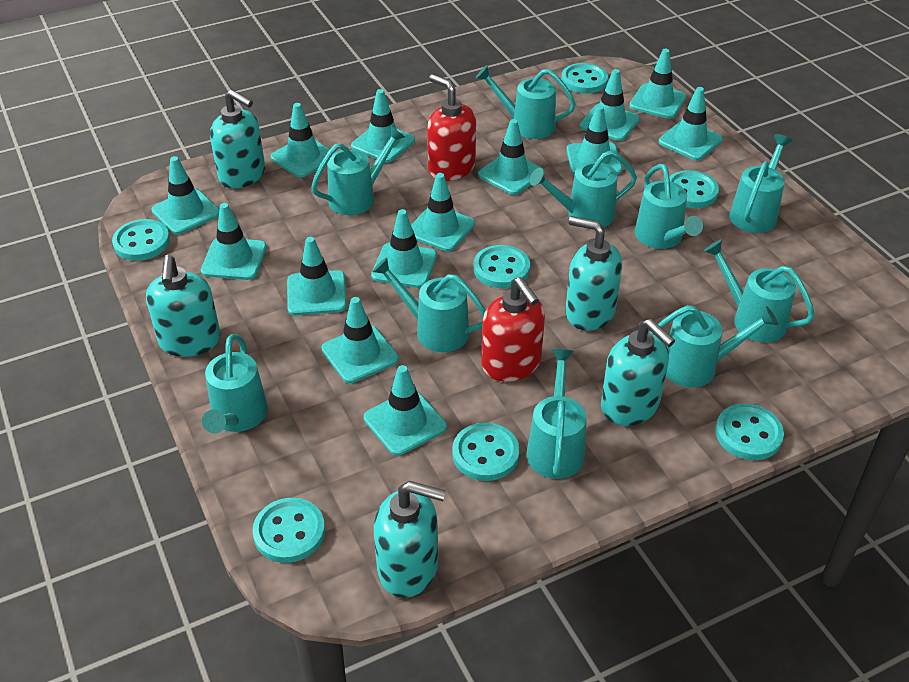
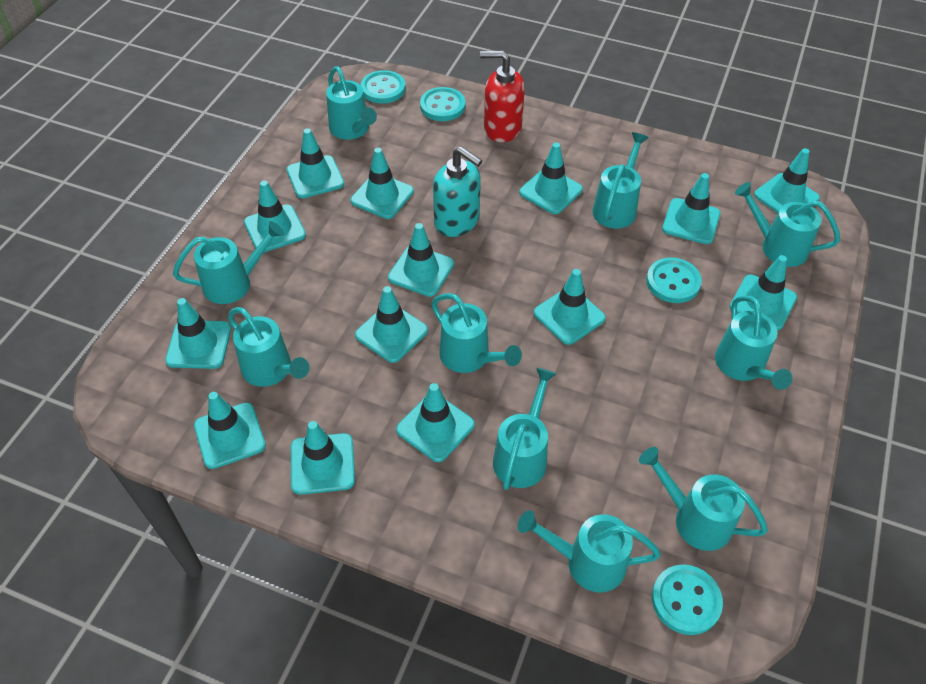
red soap dispenser: 2 -> 1
turquoise button: 7 -> 4
turquoise soap dispenser: 5 -> 1

